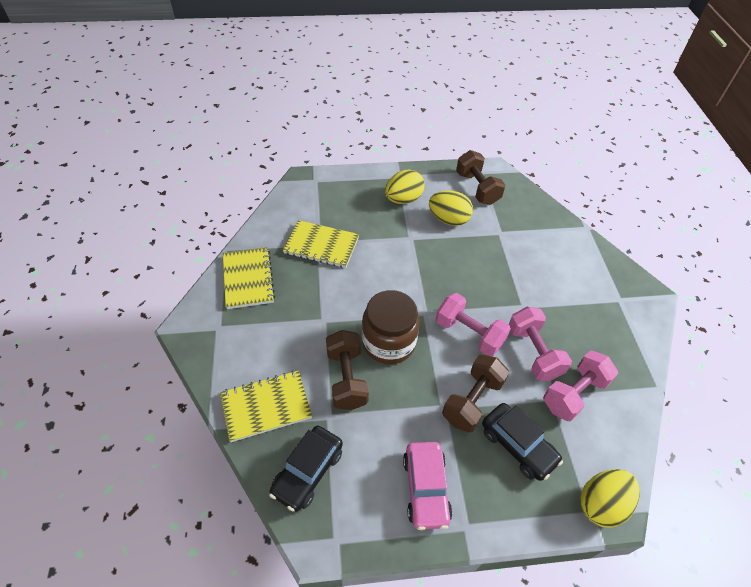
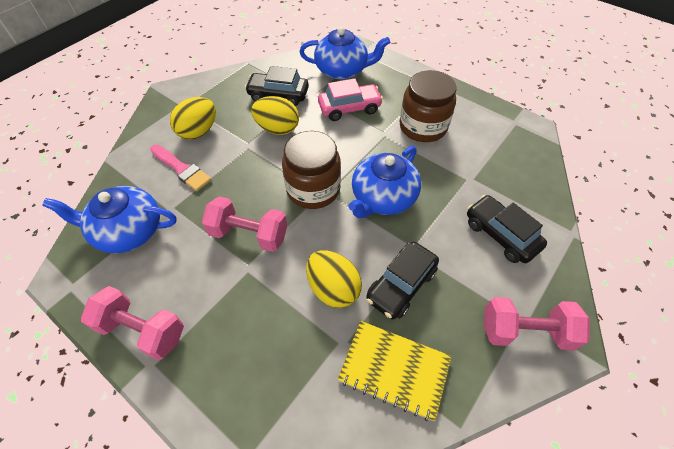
black car: 2 -> 3
blue teapot: 0 -> 3
brown dumbbell: 3 -> 0
brown jar: 1 -> 2
pink brush: 0 -> 1
yellow notebook: 3 -> 1

